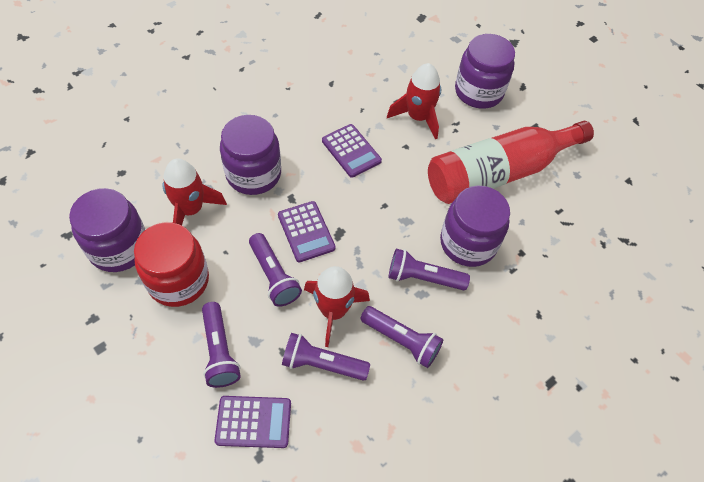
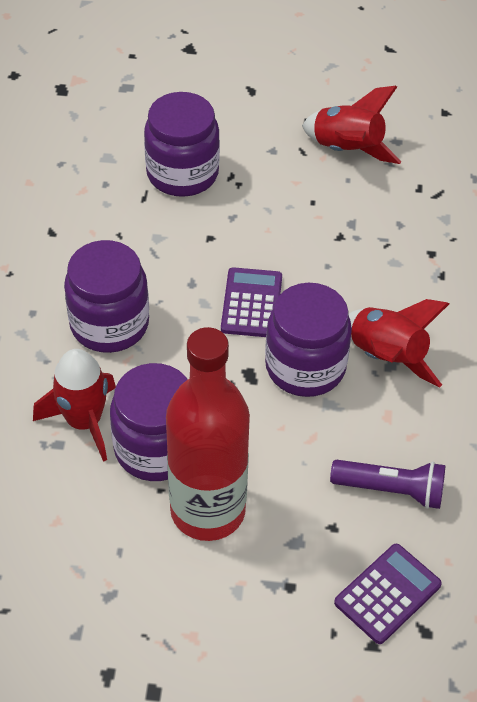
purple calculator: 3 -> 2
purple flashlight: 5 -> 1
red jar: 1 -> 0

